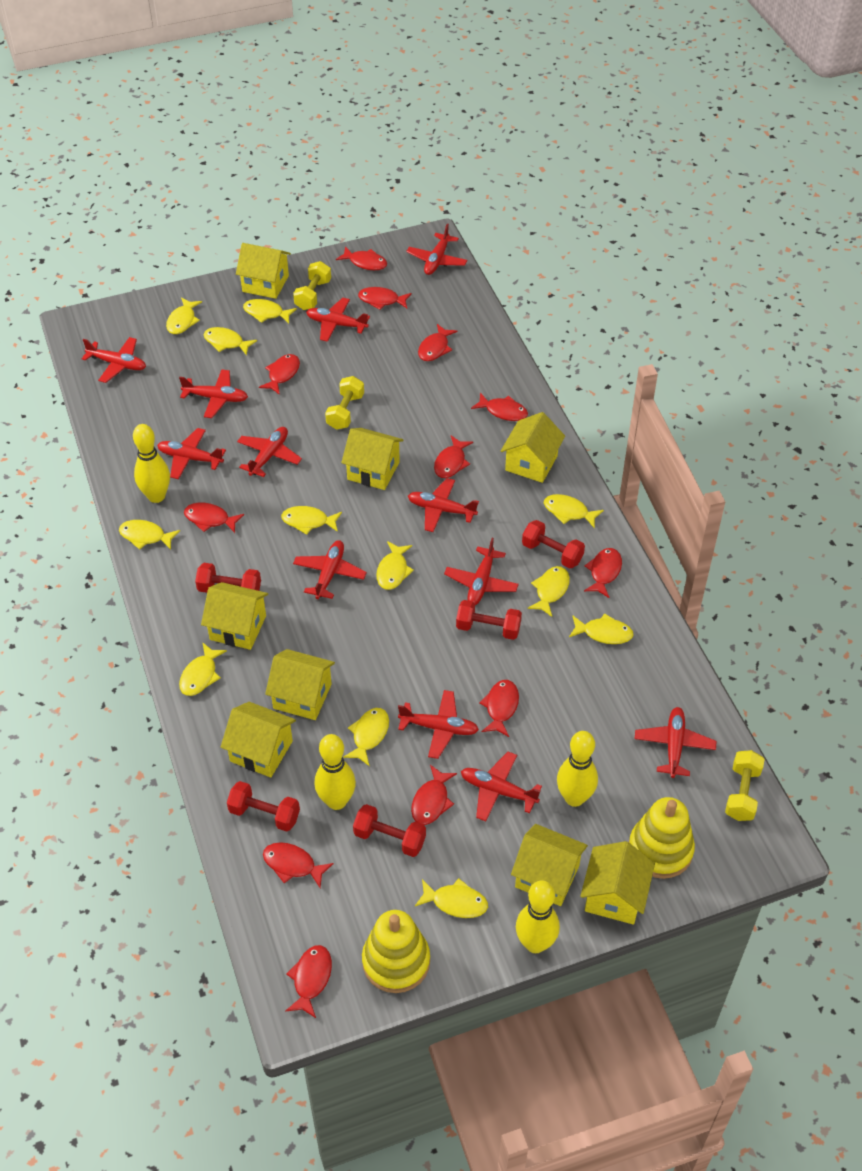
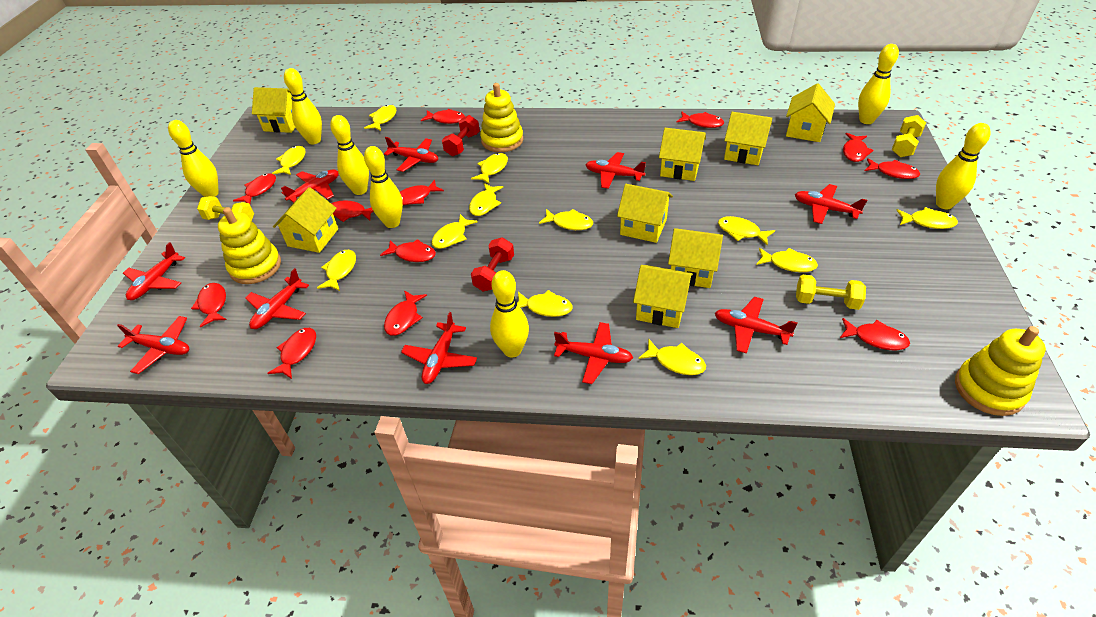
red dumbbell: 5 -> 2
red plane: 12 -> 10
yellow bowling pin: 4 -> 7
yellow stacking toy: 2 -> 3

